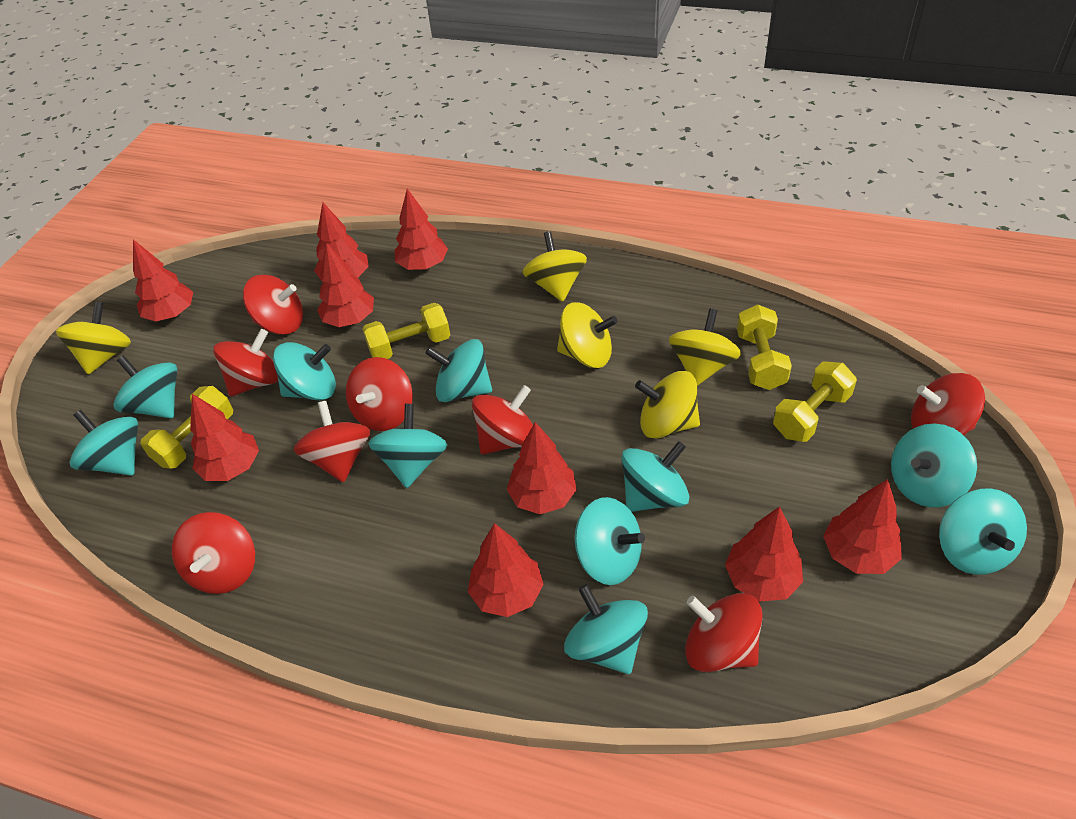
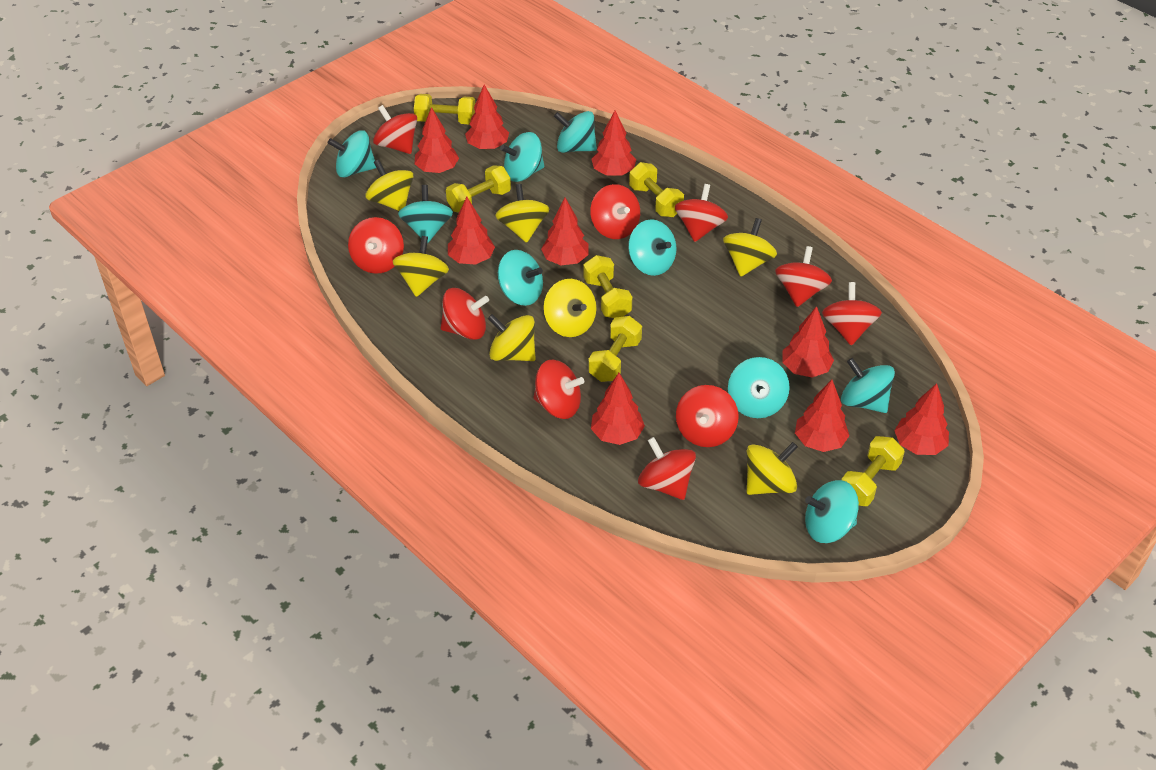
red spinning top: 8 -> 10
turquoise spinning top: 10 -> 9
yellow dumbbell: 4 -> 6
yellow spinning top: 5 -> 7

